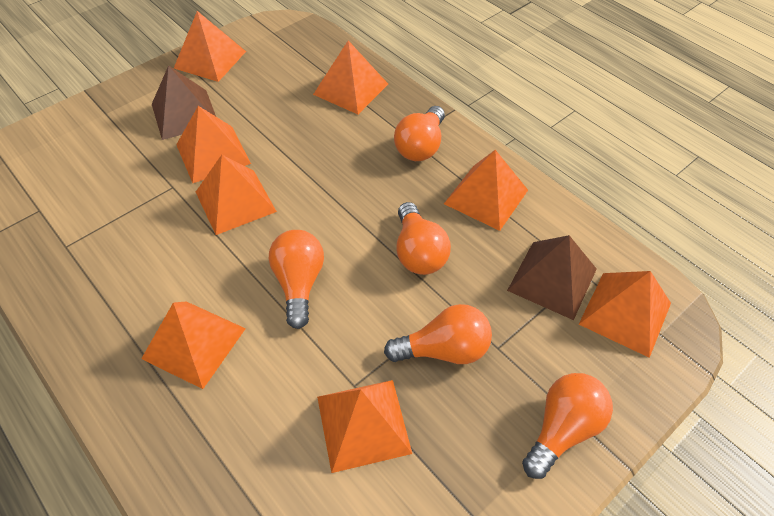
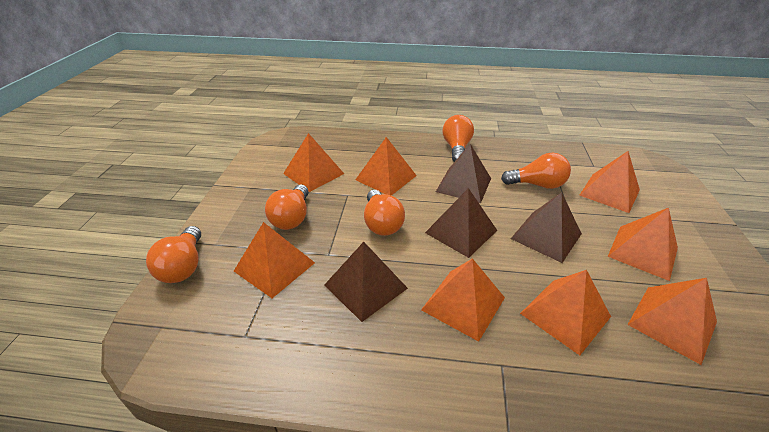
brown pyramid: 2 -> 4

